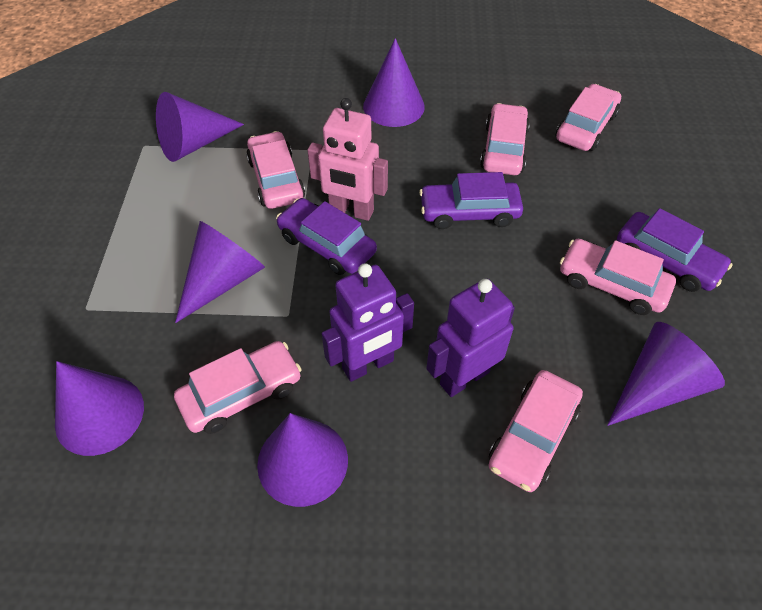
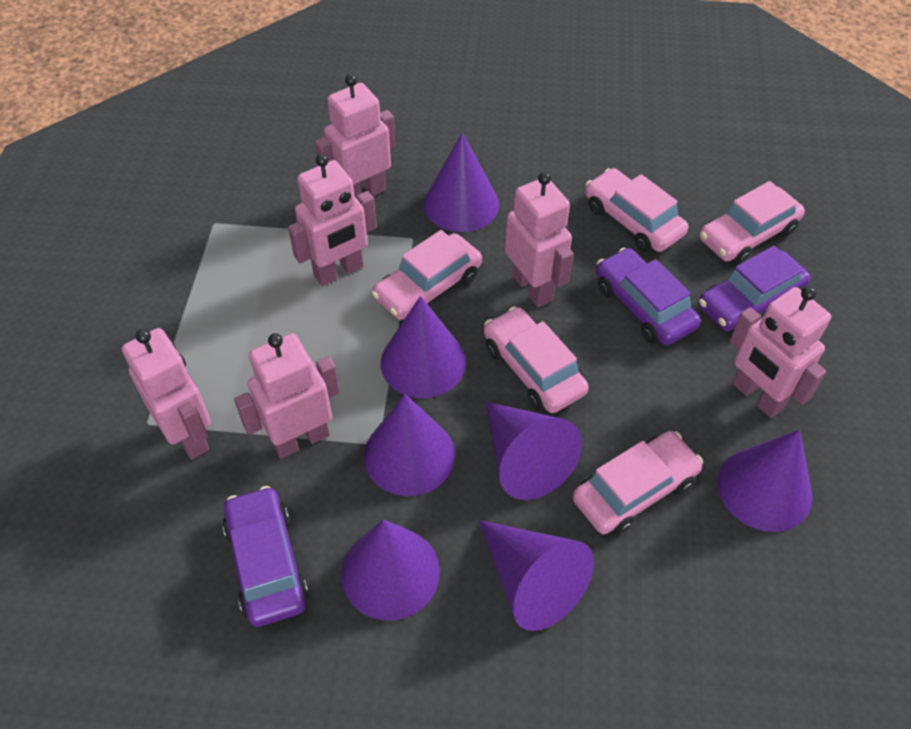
pink car: 6 -> 5
pink robot: 1 -> 6
purple cone: 6 -> 7
purple robot: 2 -> 0

